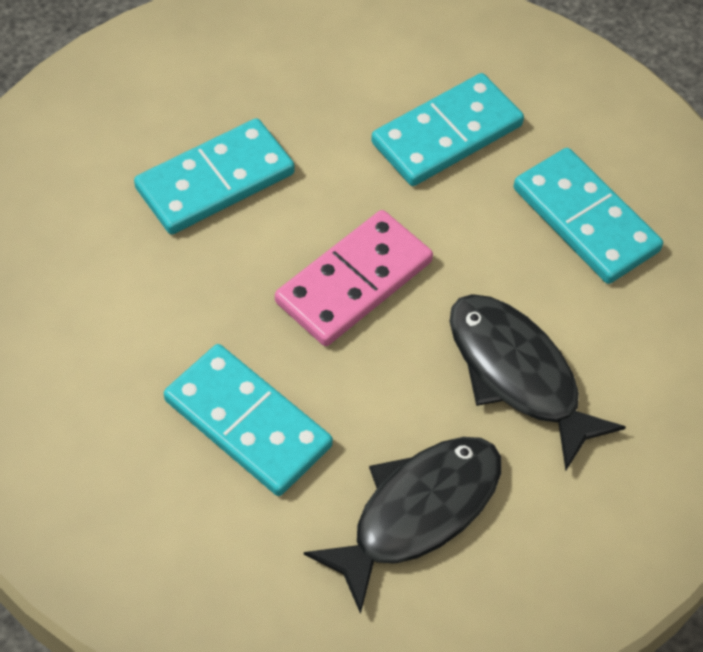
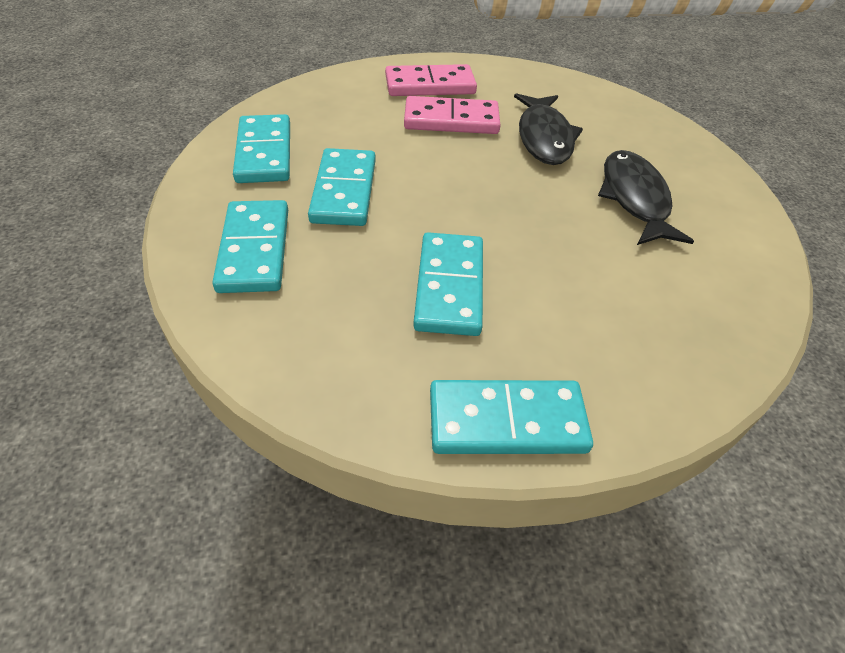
pink domino: 1 -> 2
turquoise domino: 4 -> 5

